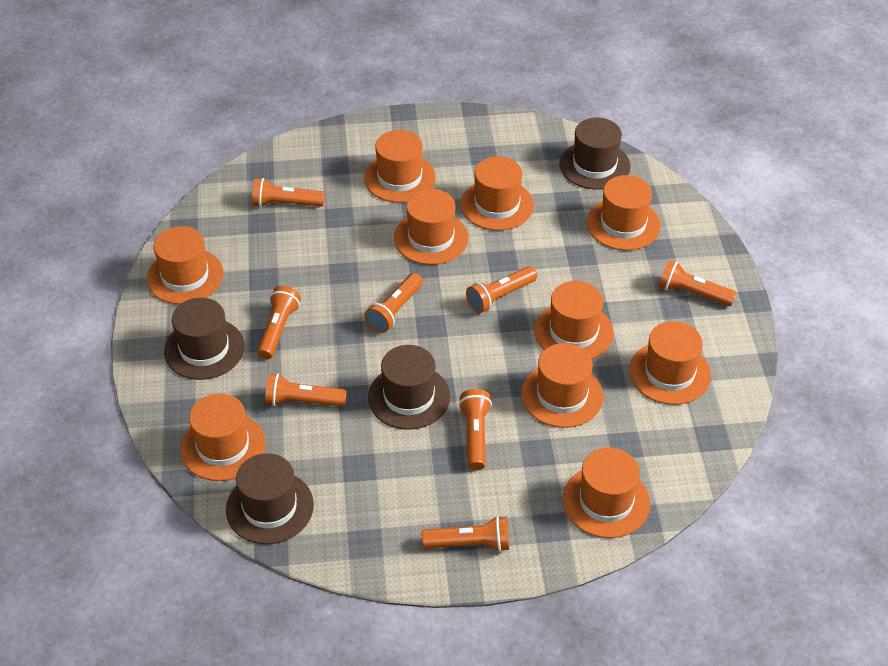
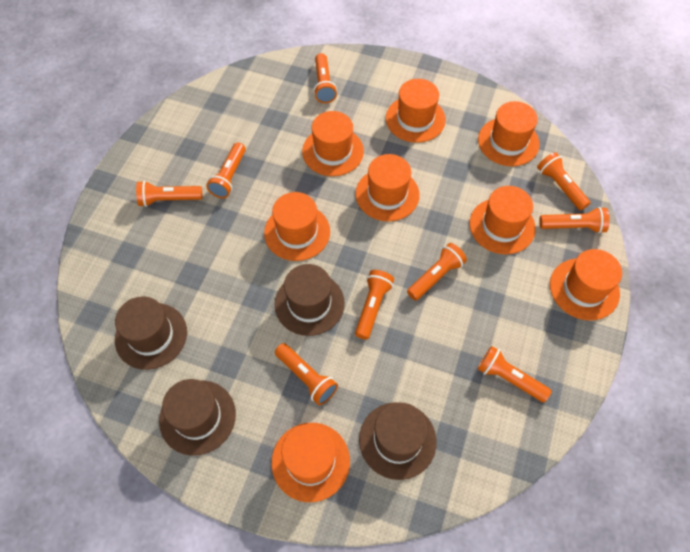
orange flashlight: 8 -> 9
orange hat: 10 -> 8

